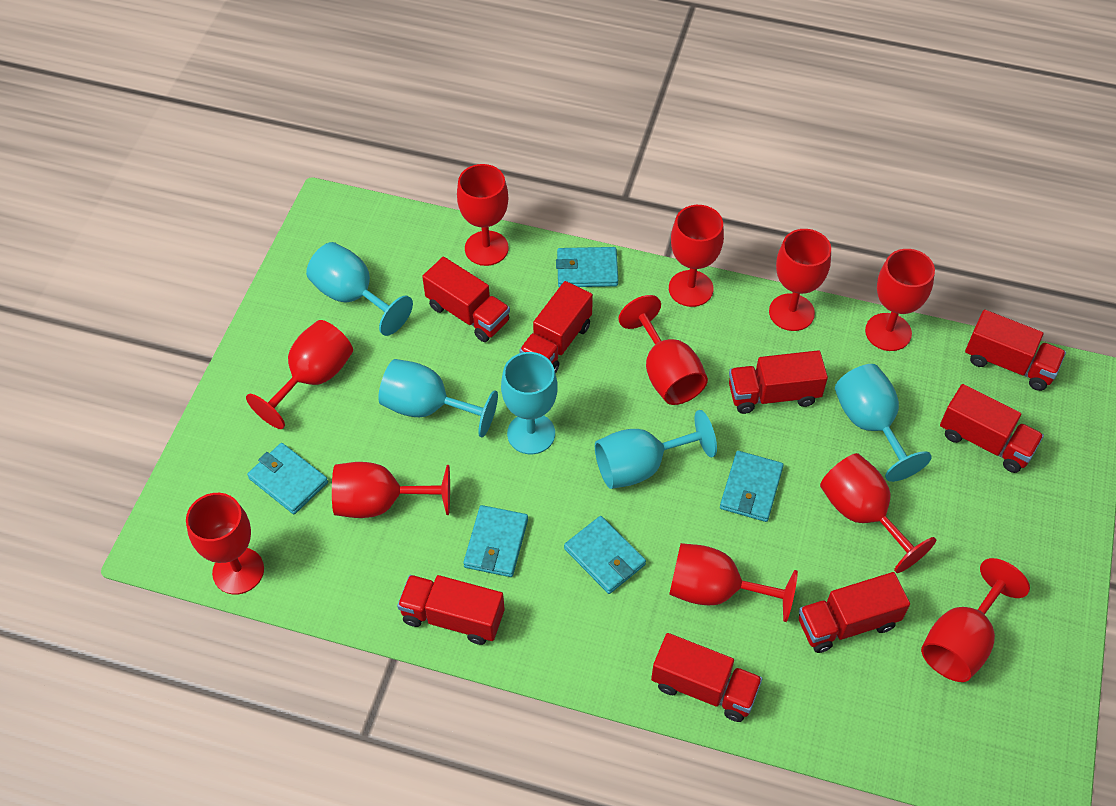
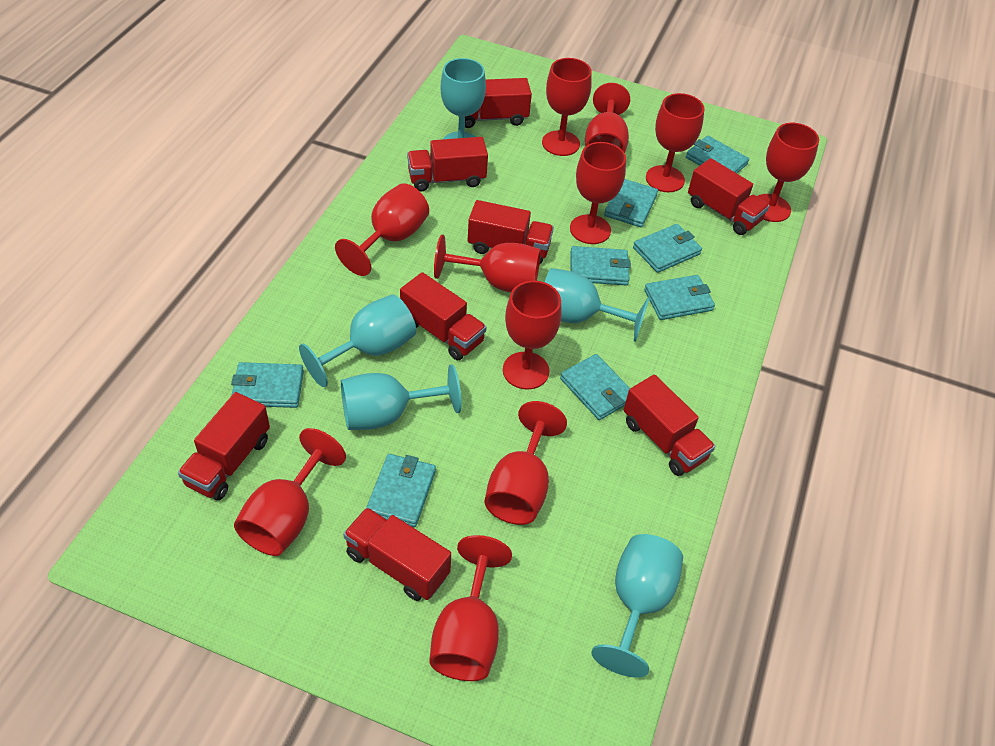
turquoise wallet: 5 -> 8

